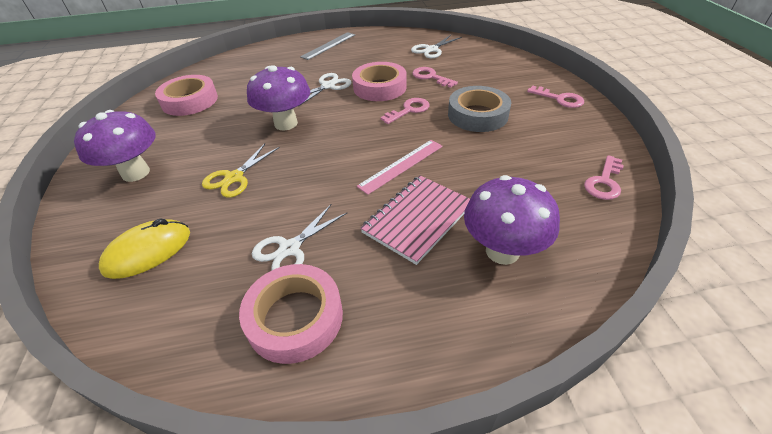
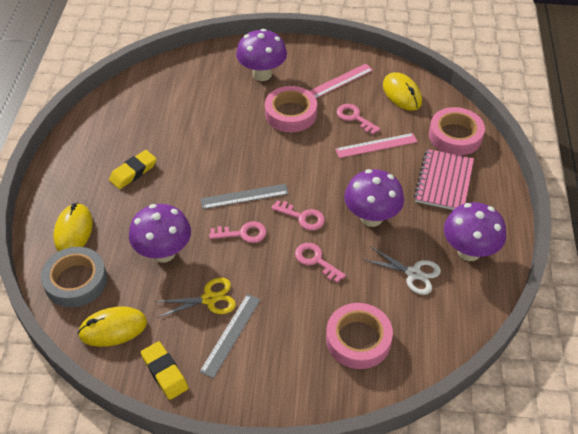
grey ruler: 1 -> 2
pink ruler: 1 -> 2
purple mushroom: 3 -> 4
white scissors: 3 -> 1
yellow eraser: 0 -> 2
yellow mouse: 1 -> 3

